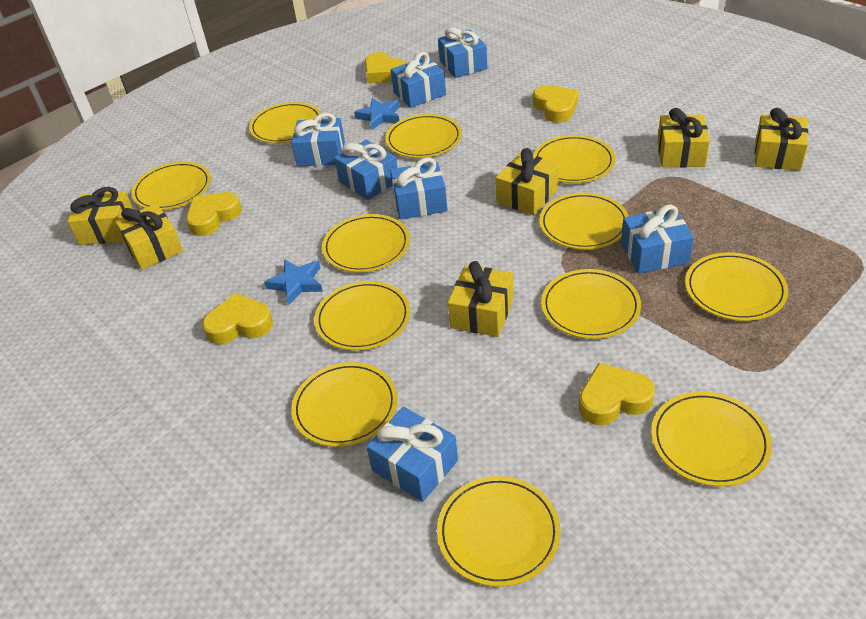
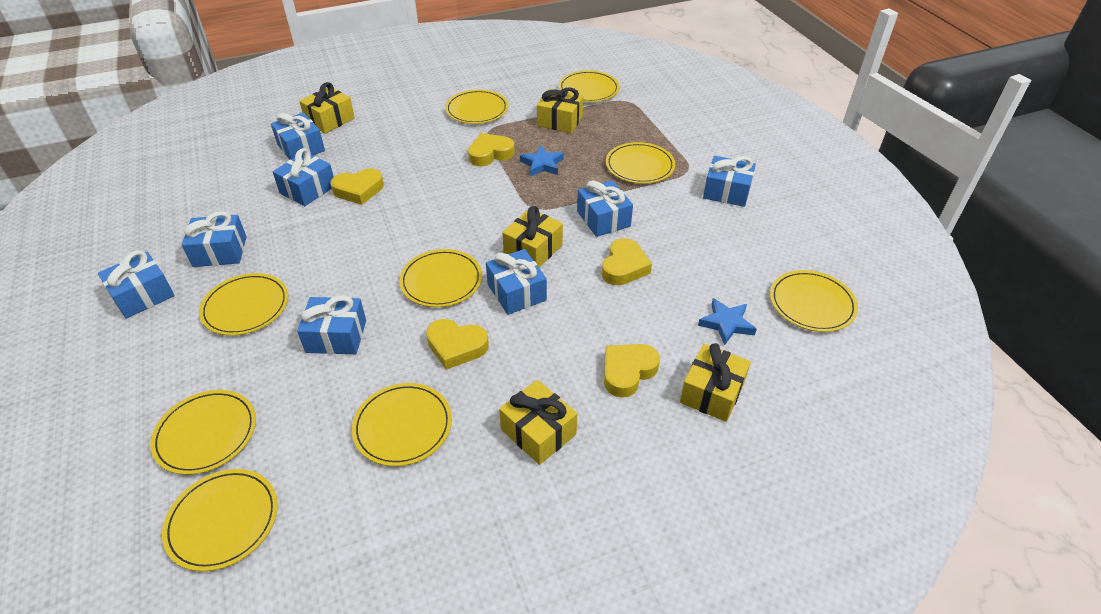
blue gift: 7 -> 8
yellow gift: 6 -> 5
yellow plate: 12 -> 9

